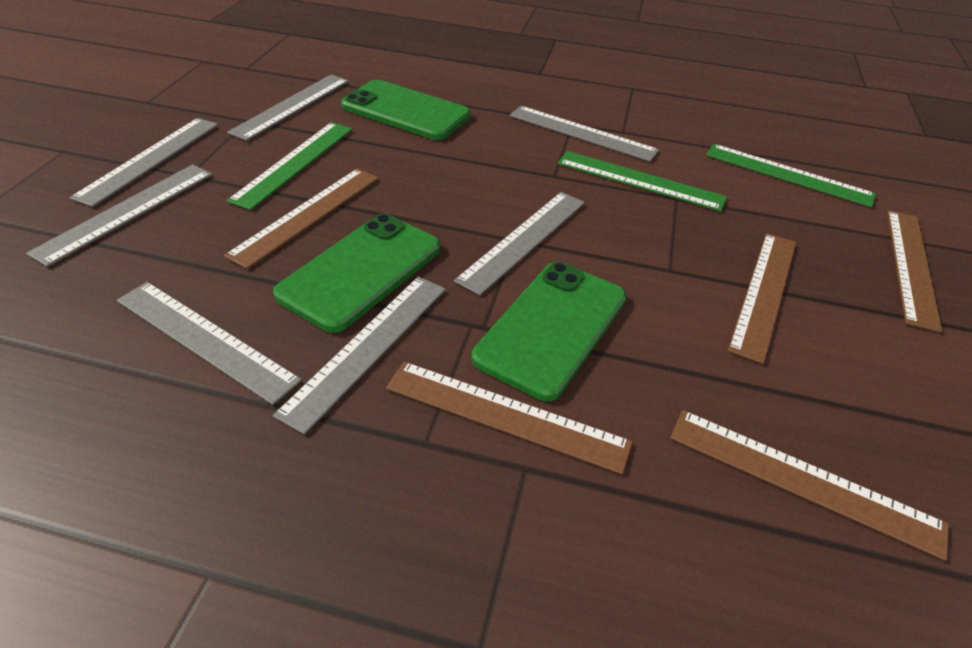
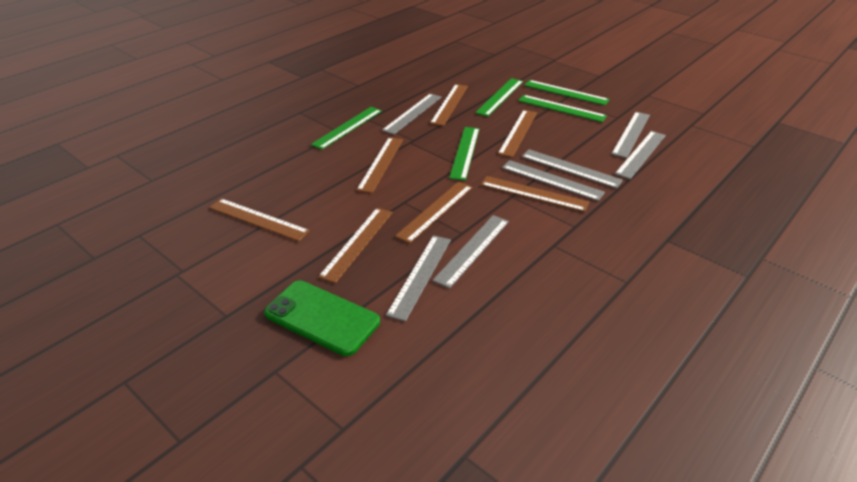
brown ruler: 5 -> 7
green phone: 3 -> 1
green ruler: 3 -> 5

